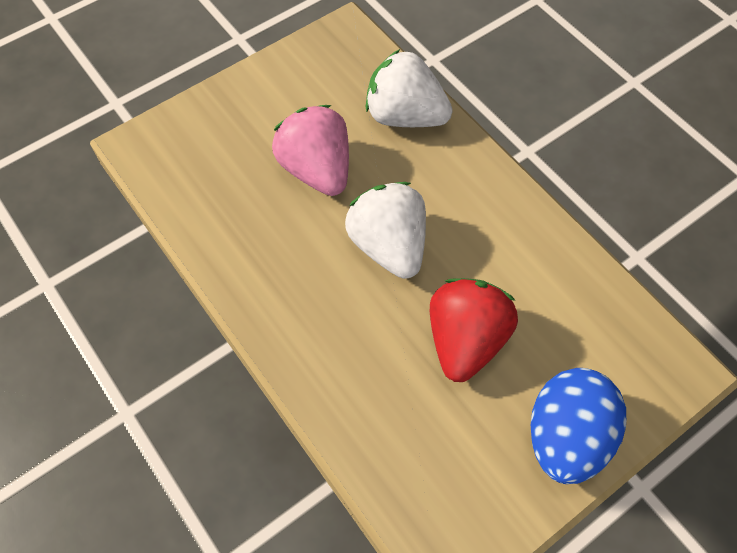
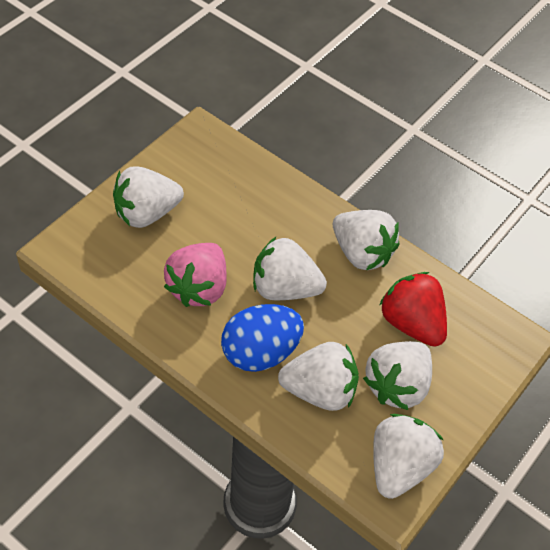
white strawberry: 2 -> 6

